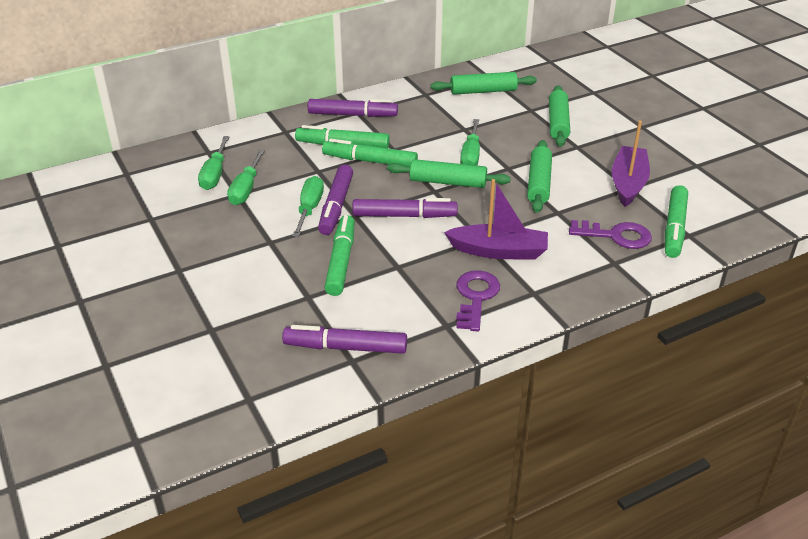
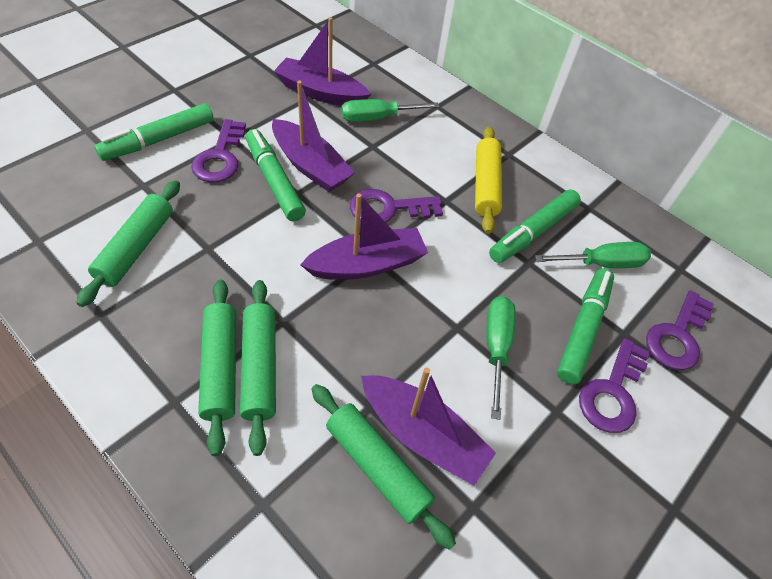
green screwdriver: 4 -> 3
purple boat: 2 -> 4
purple key: 2 -> 4
purple marker: 4 -> 0
yellow rolling pin: 0 -> 1

